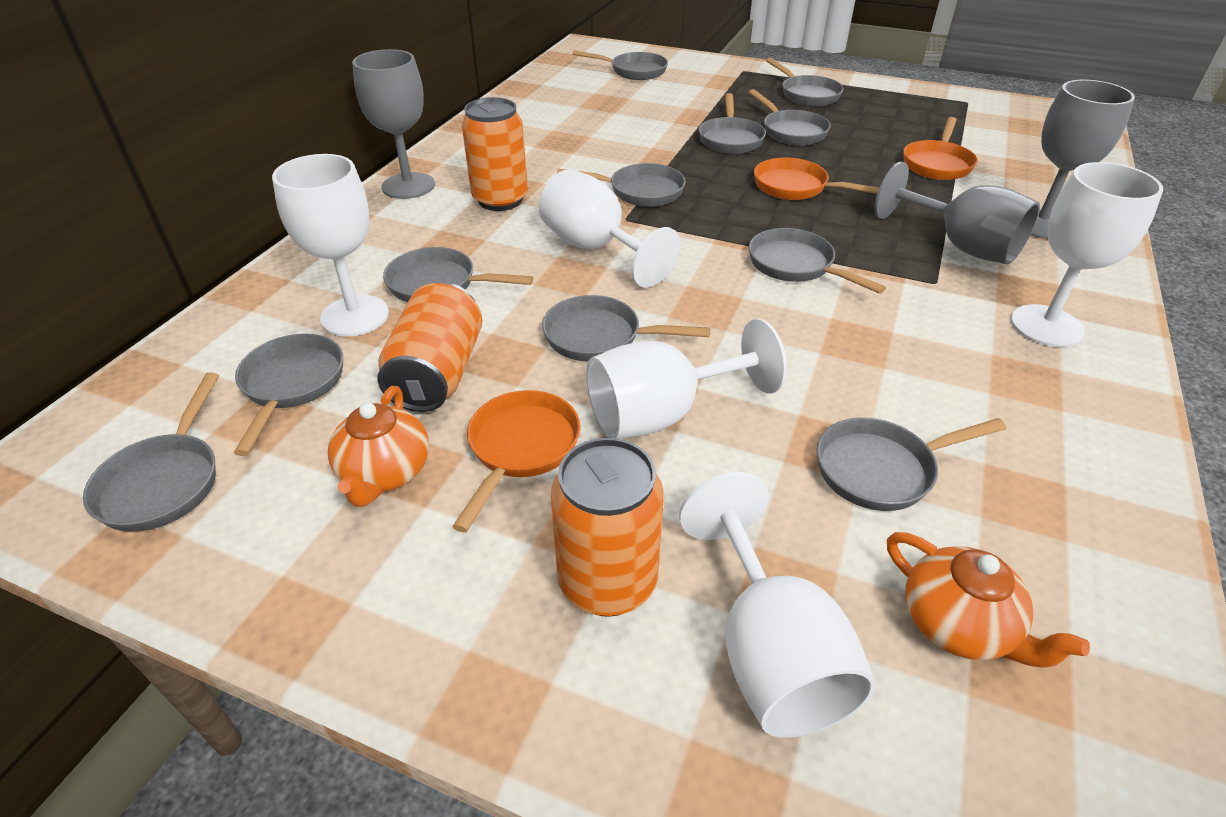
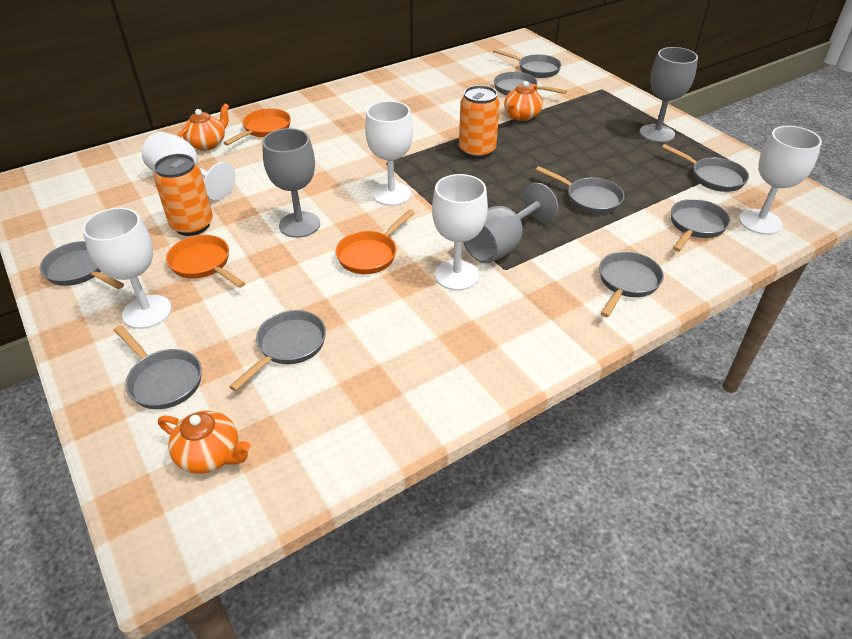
grey pan: 11 -> 9
orange can: 3 -> 2
orange teapot: 2 -> 3

